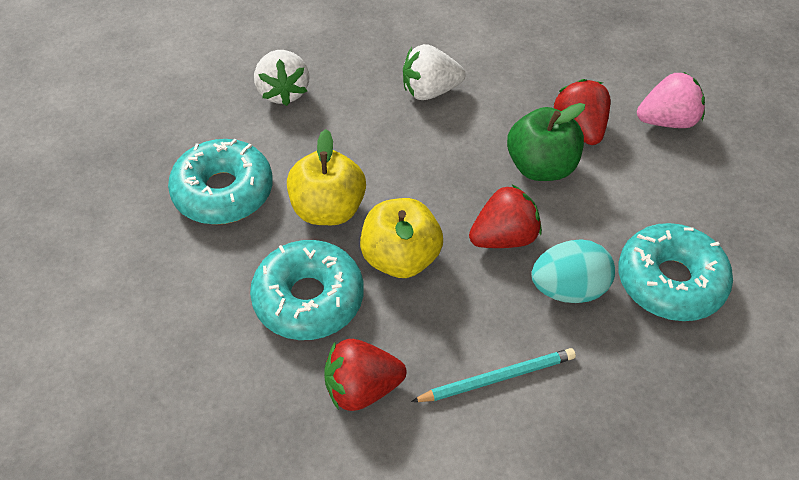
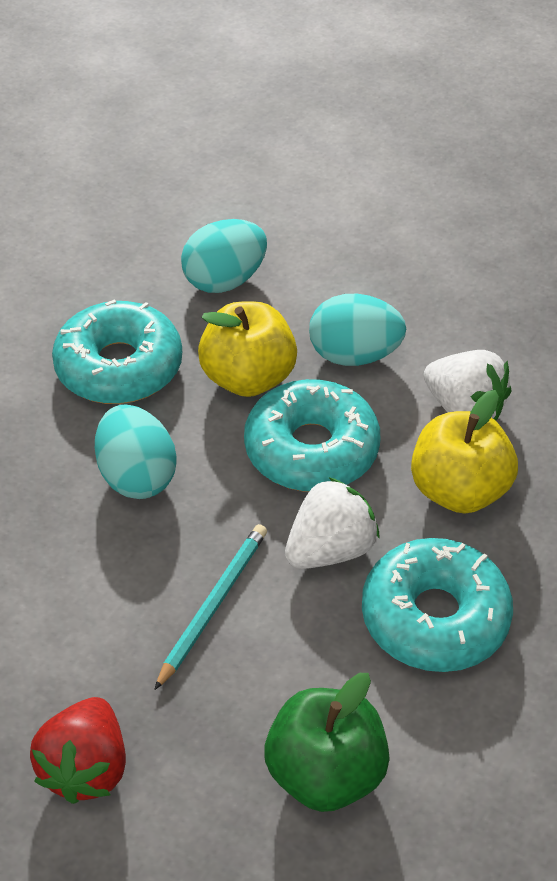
pink strawberry: 1 -> 0
red strawberry: 3 -> 1
turquoise egg: 1 -> 3

